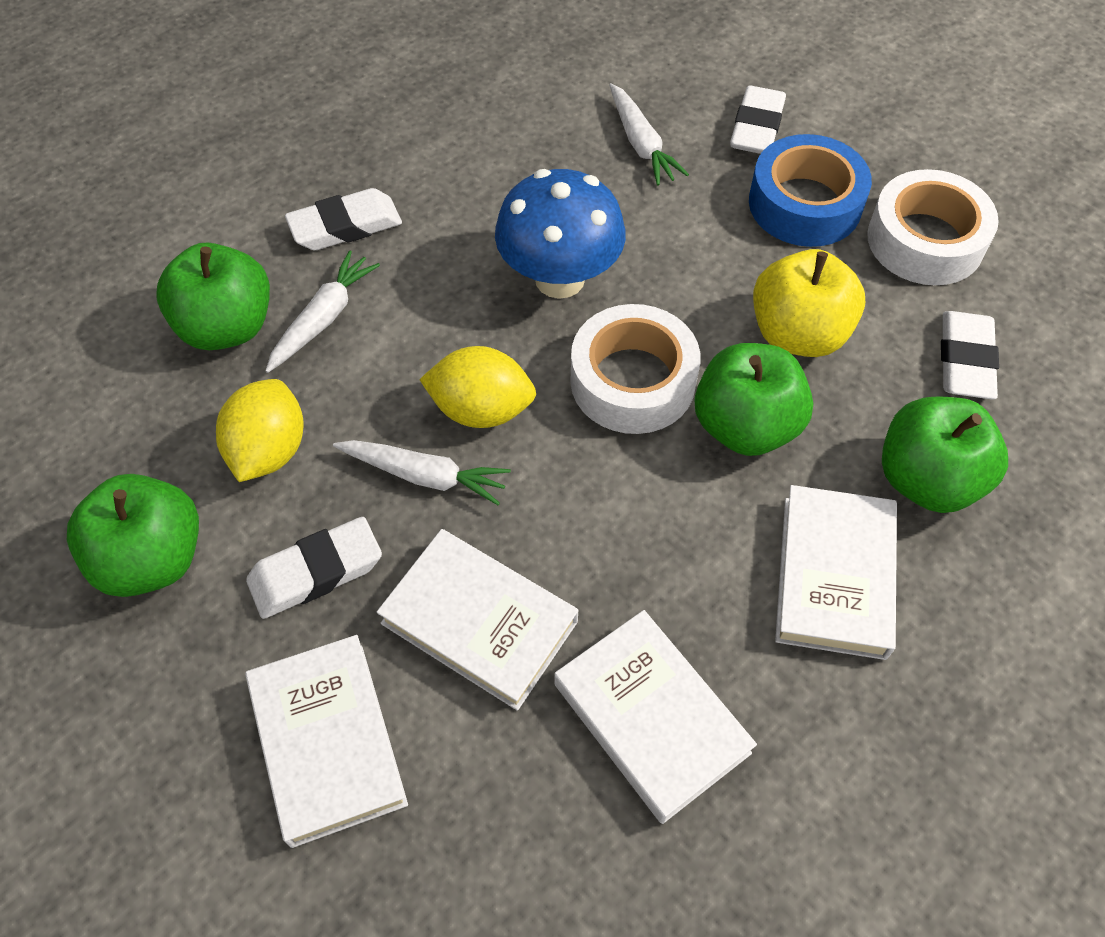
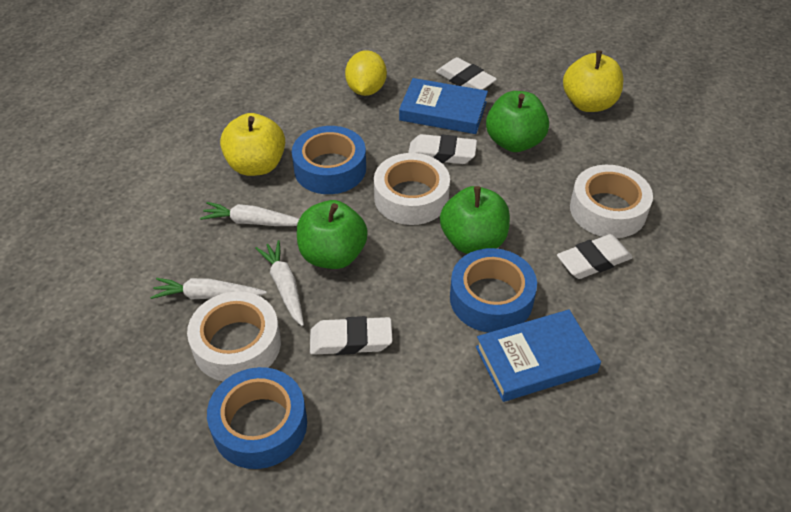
blue book: 0 -> 2
blue mushroom: 1 -> 0
blue tape: 1 -> 3
green apple: 4 -> 3
white book: 4 -> 0
white tape: 2 -> 3
yellow apple: 1 -> 2
yellow lemon: 2 -> 1

